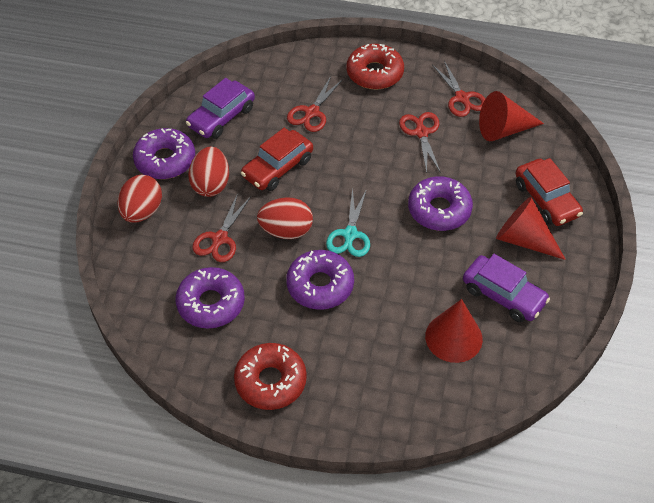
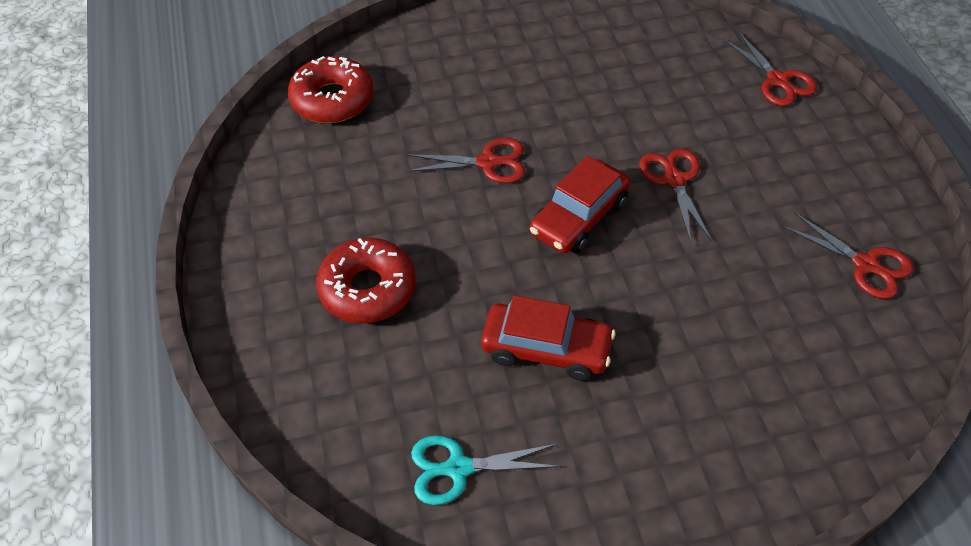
purple car: 2 -> 0
purple donut: 4 -> 0
red cone: 3 -> 0
red egg: 3 -> 0

